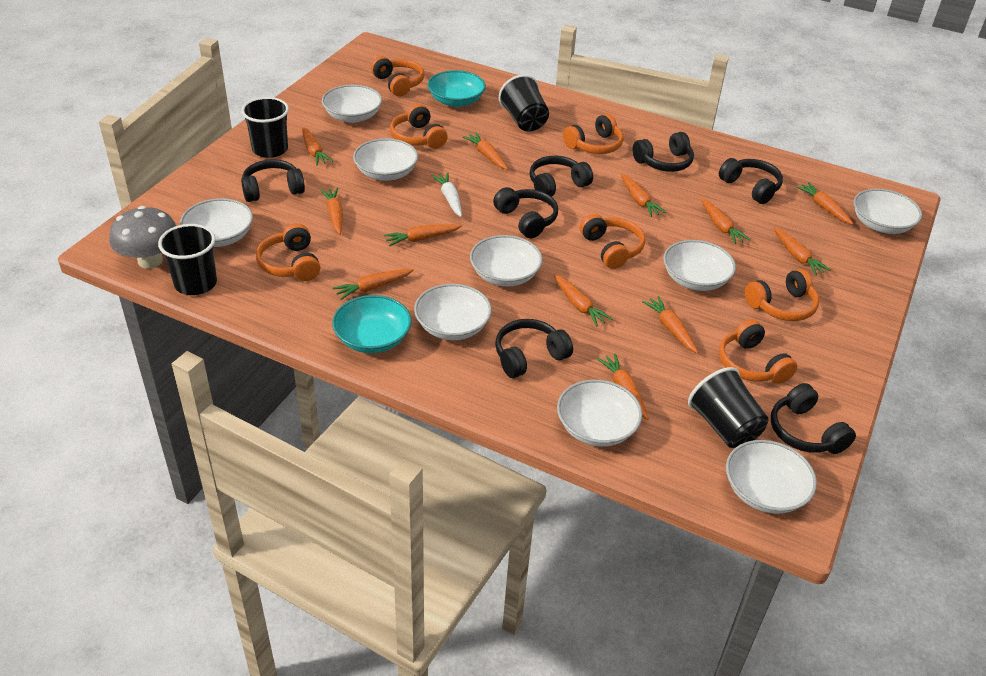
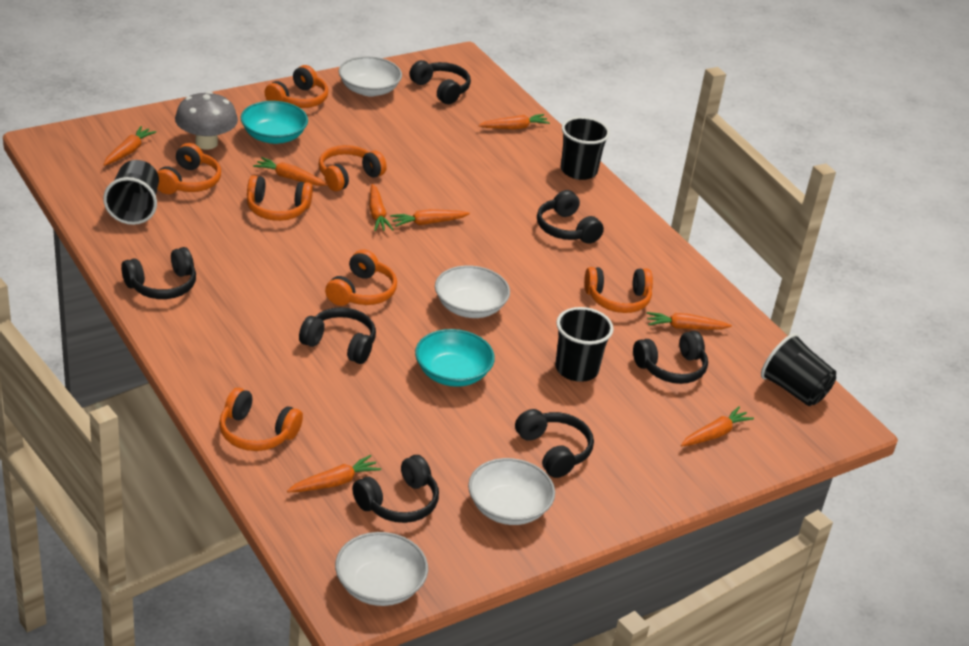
orange carrot: 12 -> 8
white bowl: 9 -> 4
white carrot: 1 -> 0

